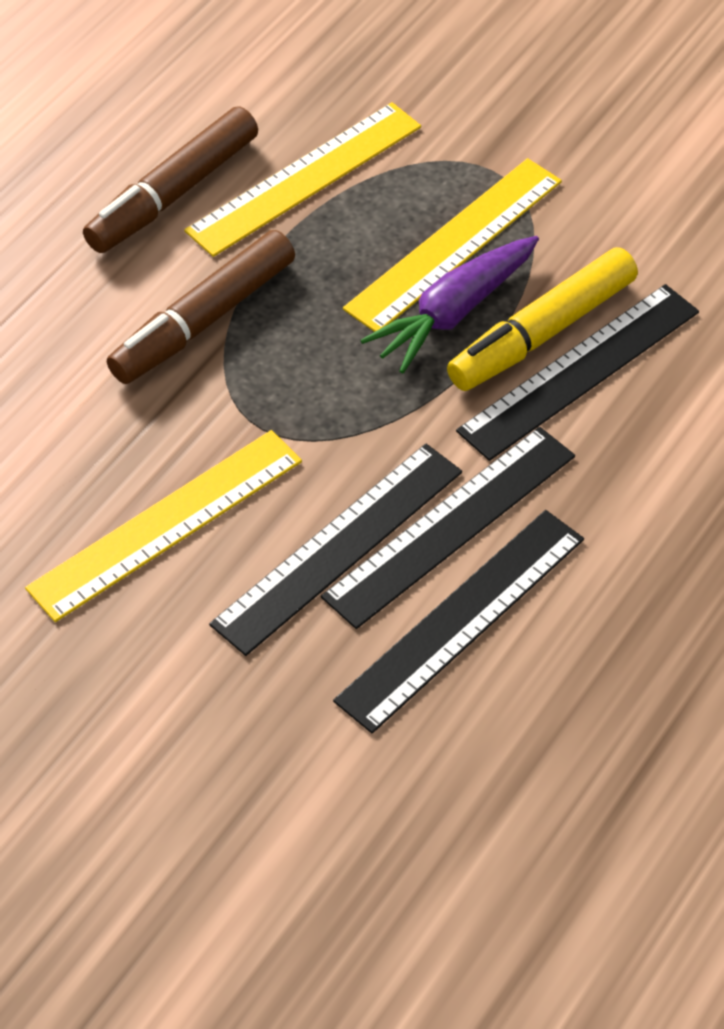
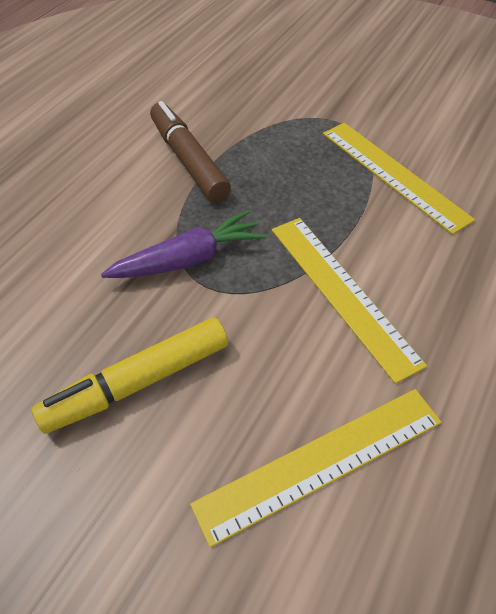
black ruler: 4 -> 0
brown marker: 2 -> 1

